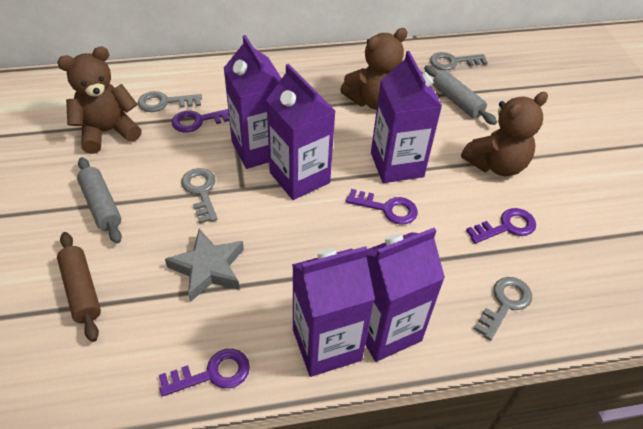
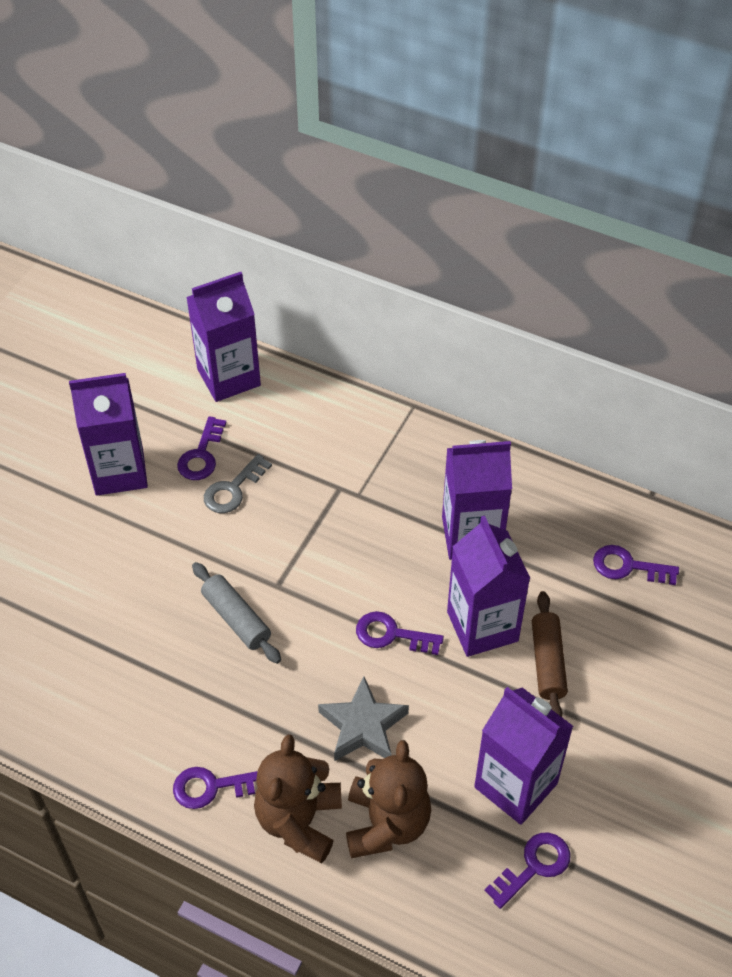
brown teddy bear: 3 -> 2
grey key: 4 -> 1
grey rolling pin: 2 -> 1
purple key: 4 -> 5

